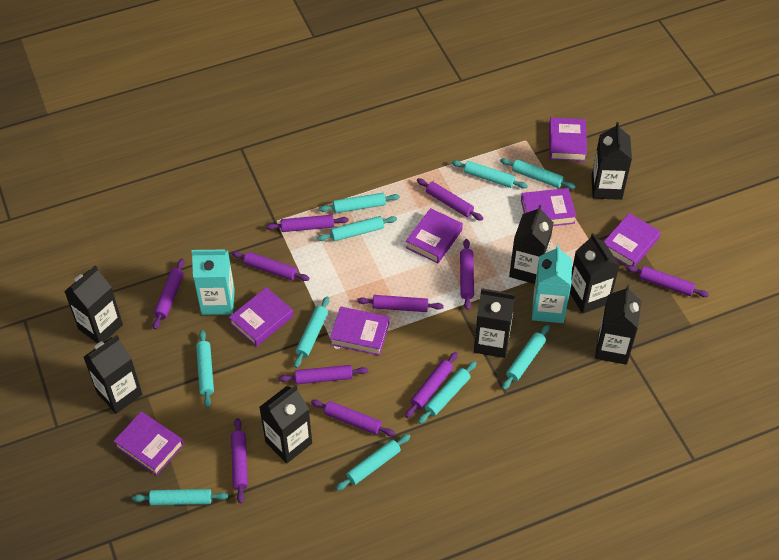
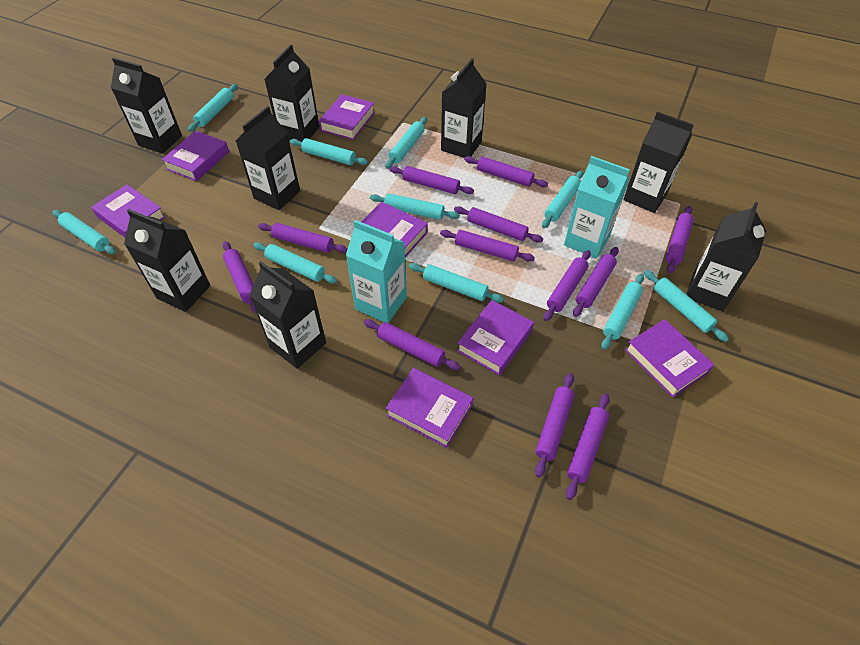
purple rolling pin: 11 -> 12

